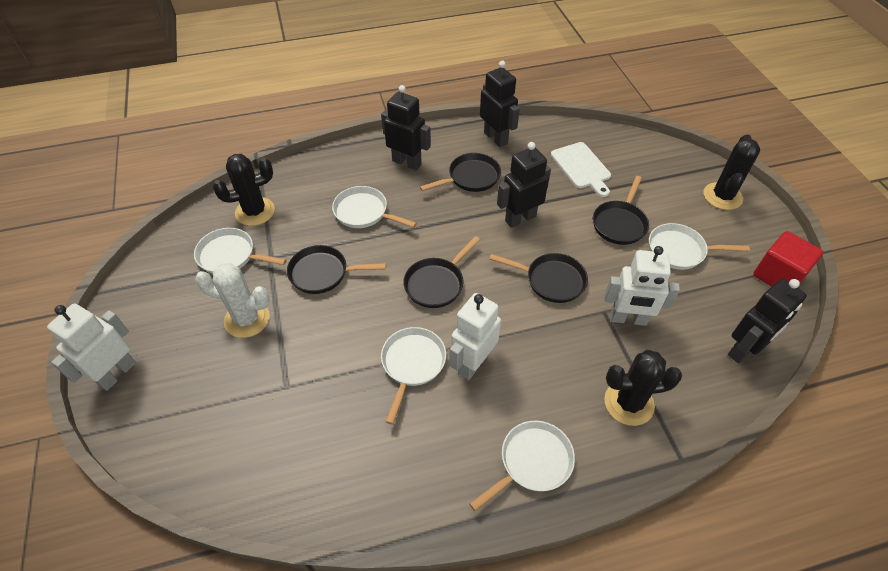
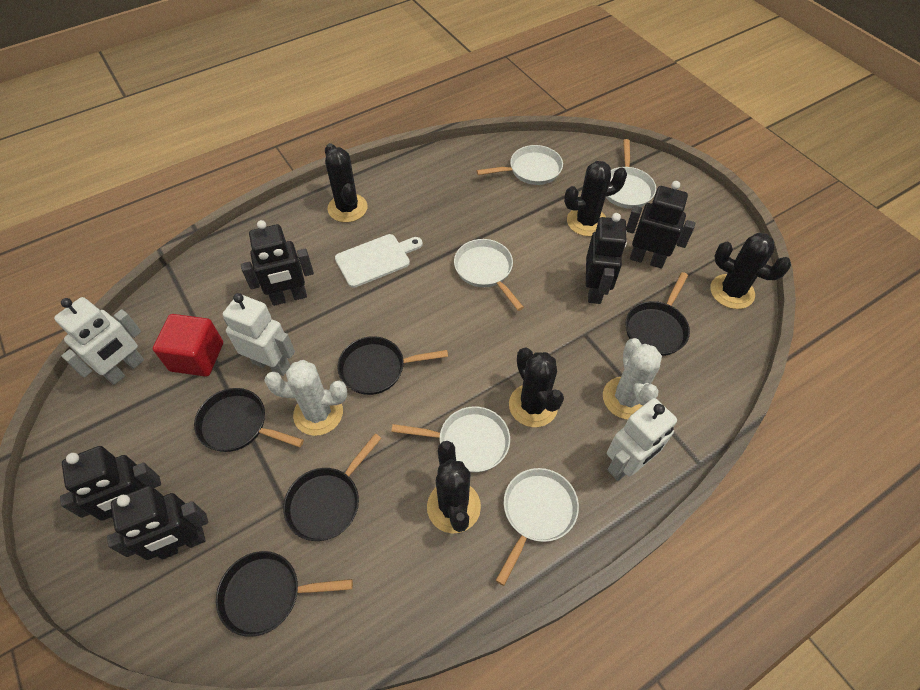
black cactus: 3 -> 5
black robot: 4 -> 5
white cactus: 1 -> 2

